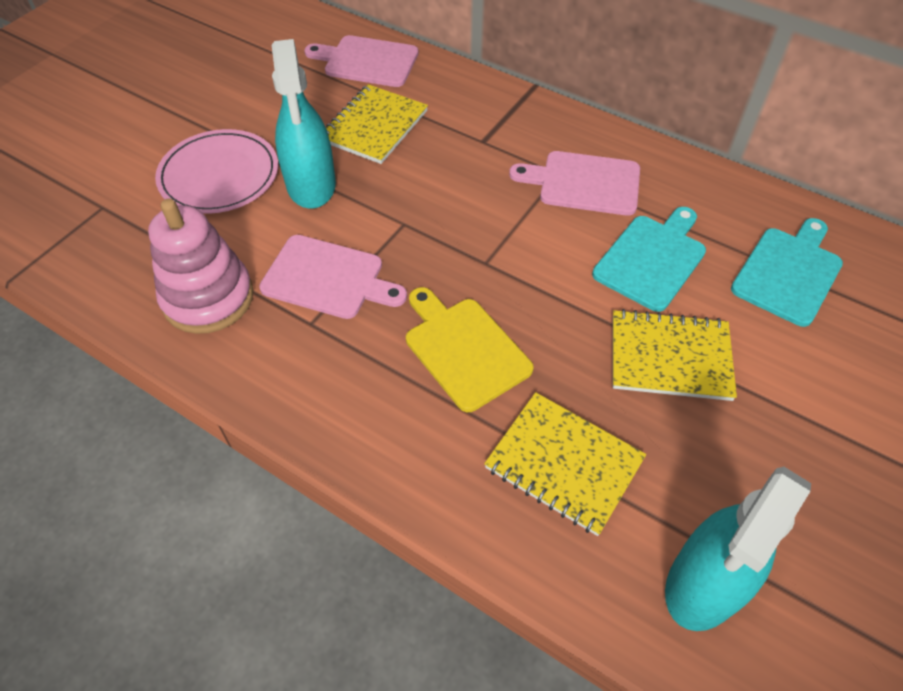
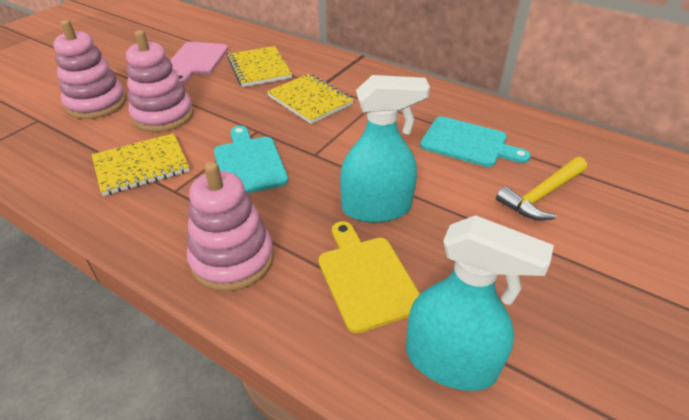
pink cutting board: 3 -> 1
pink plate: 1 -> 0
pink stacking toy: 1 -> 3
yellow hammer: 0 -> 1

